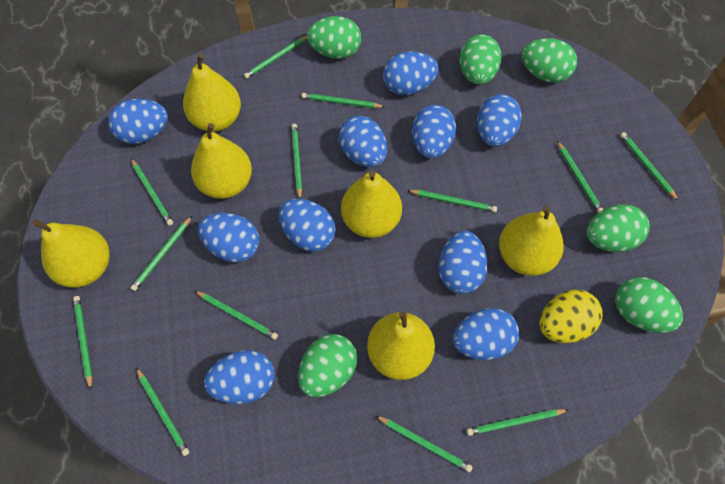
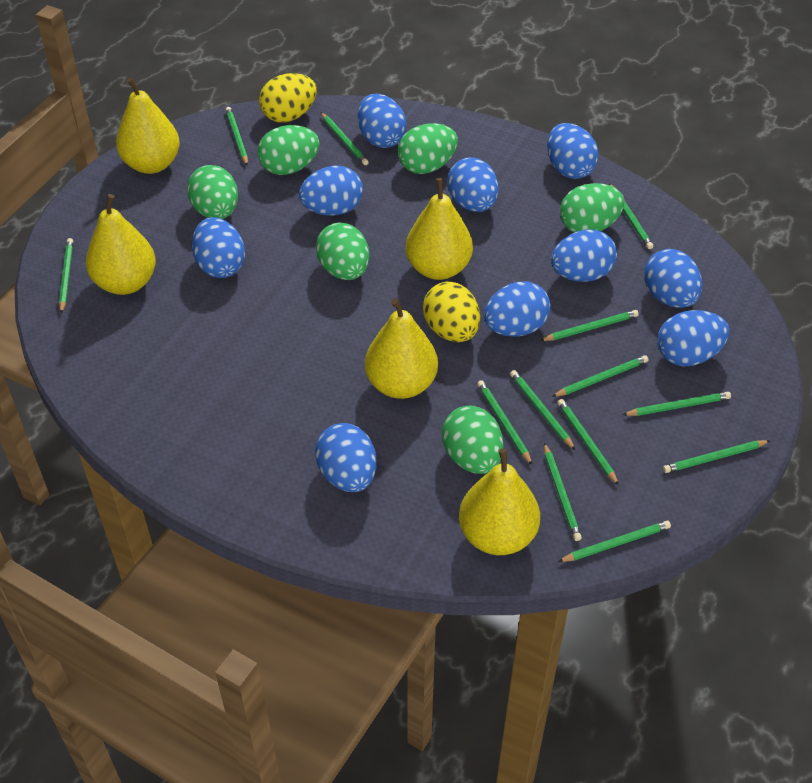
yellow egg: 1 -> 2
yellow pear: 6 -> 5

